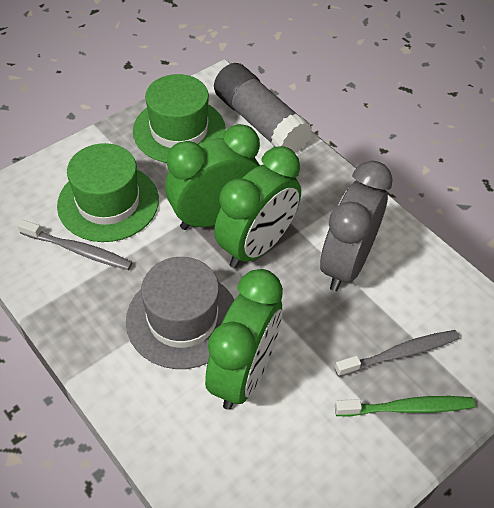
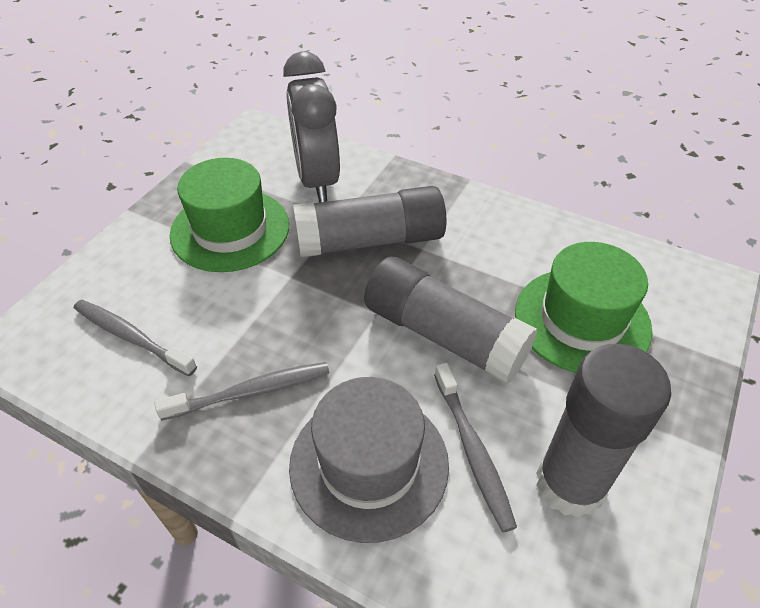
green clock: 3 -> 0
green toothbrush: 1 -> 0
grey glue stick: 1 -> 3
grey toothbrush: 2 -> 3

